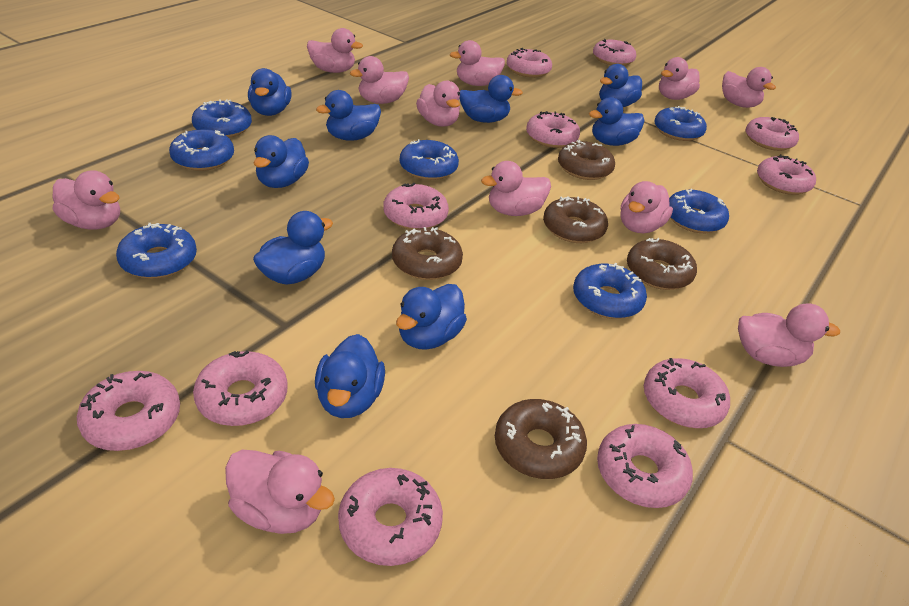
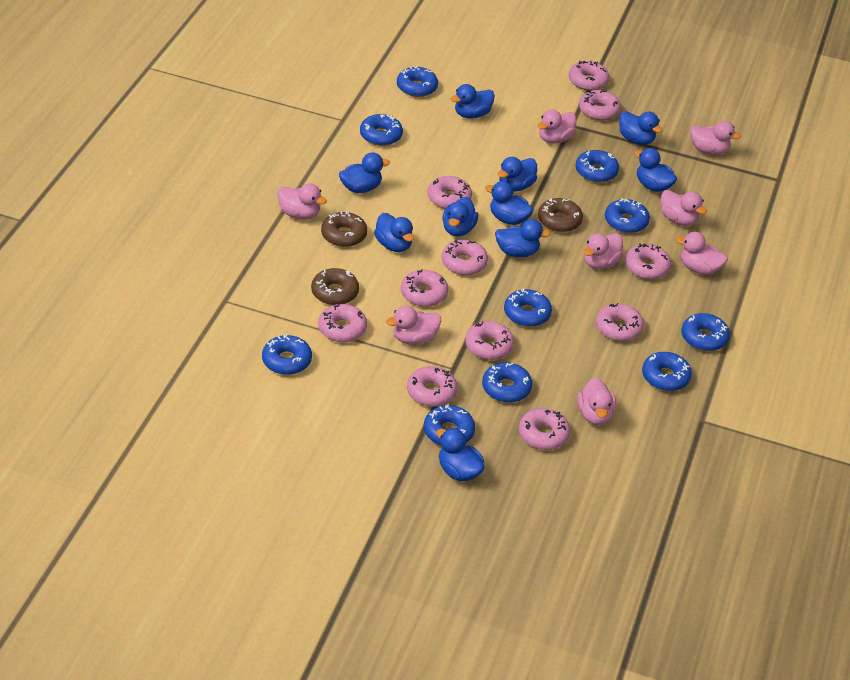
blue donut: 7 -> 10
blue duck: 9 -> 10
brown donut: 5 -> 3
pink duck: 11 -> 8

